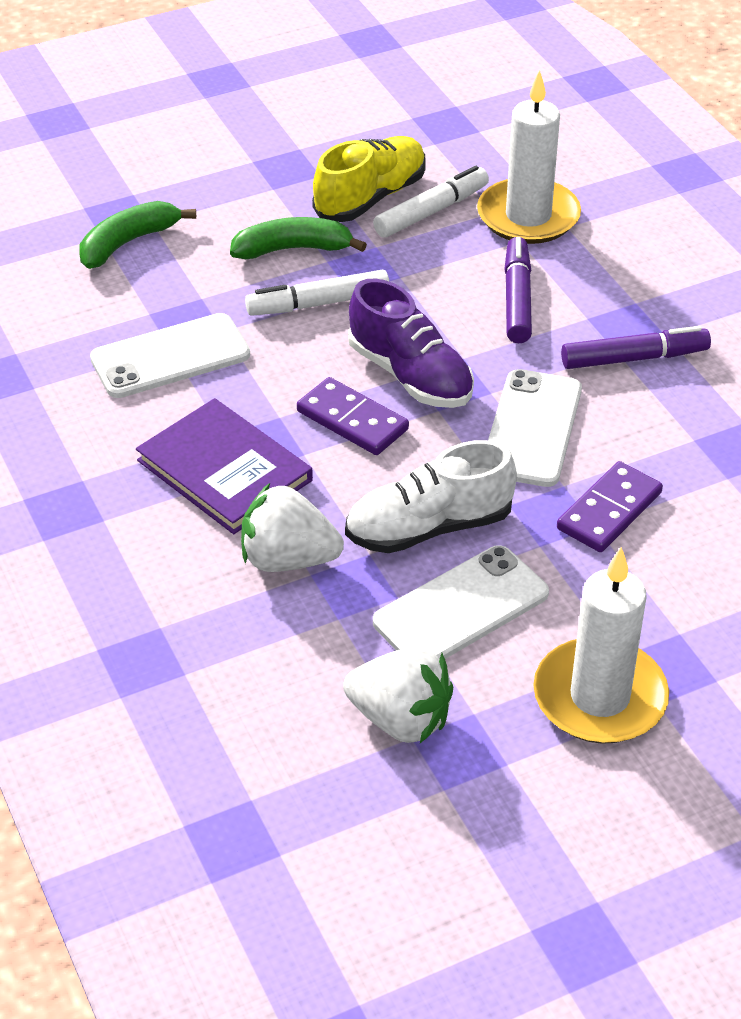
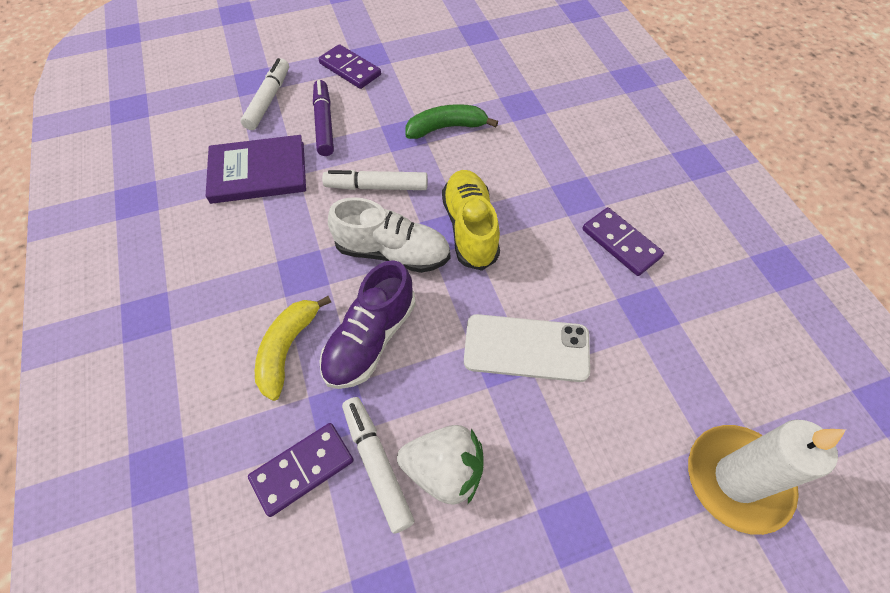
green banana: 2 -> 1
purple domino: 2 -> 3
purple marker: 2 -> 1
white candle: 2 -> 1
white marker: 2 -> 3
white phone: 3 -> 1
white strawberry: 2 -> 1
yellow banana: 0 -> 1

